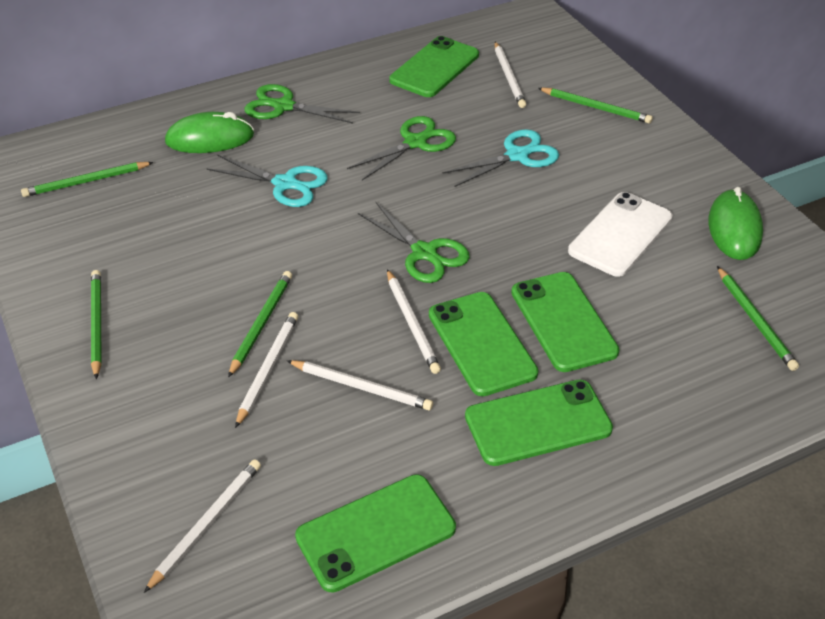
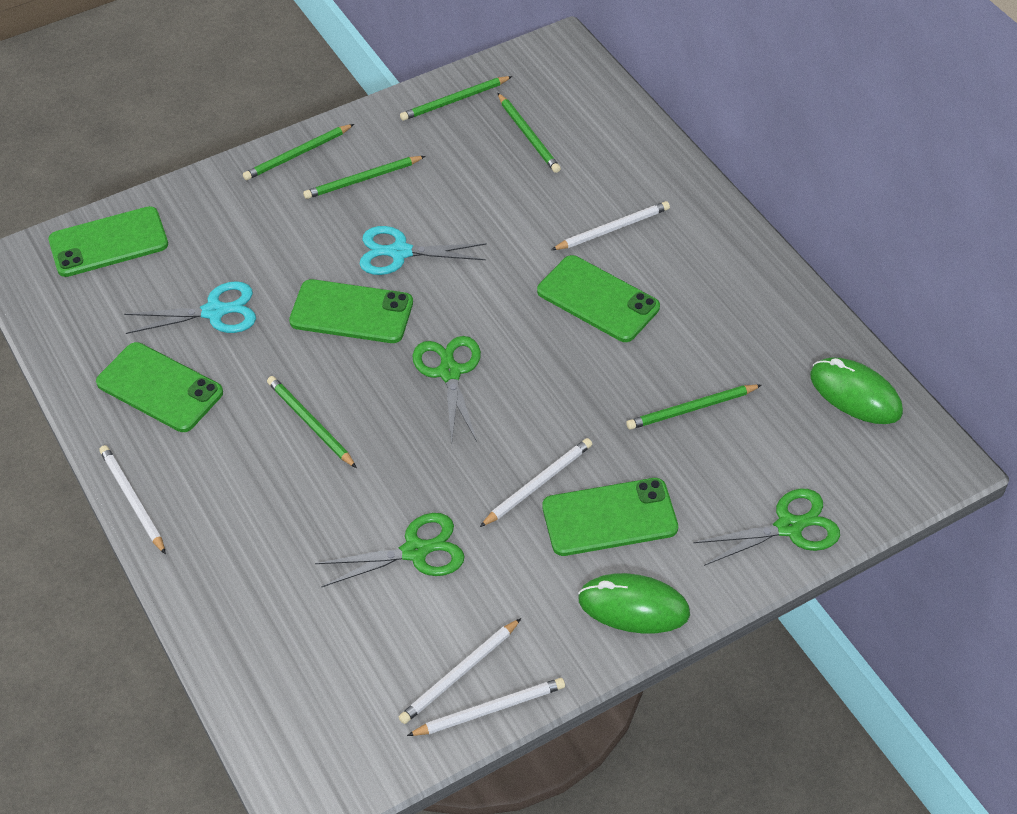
green pencil: 5 -> 6
white phone: 1 -> 0

